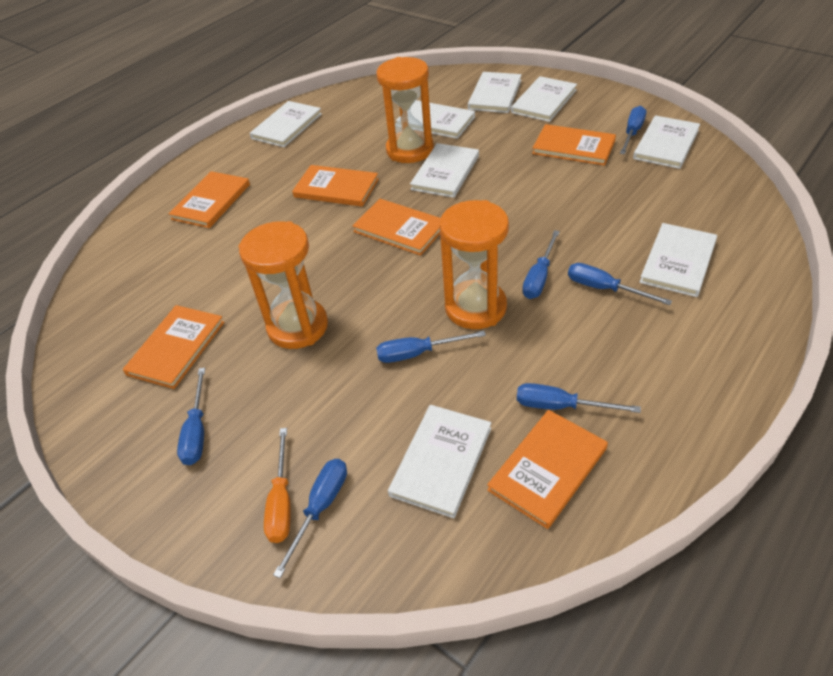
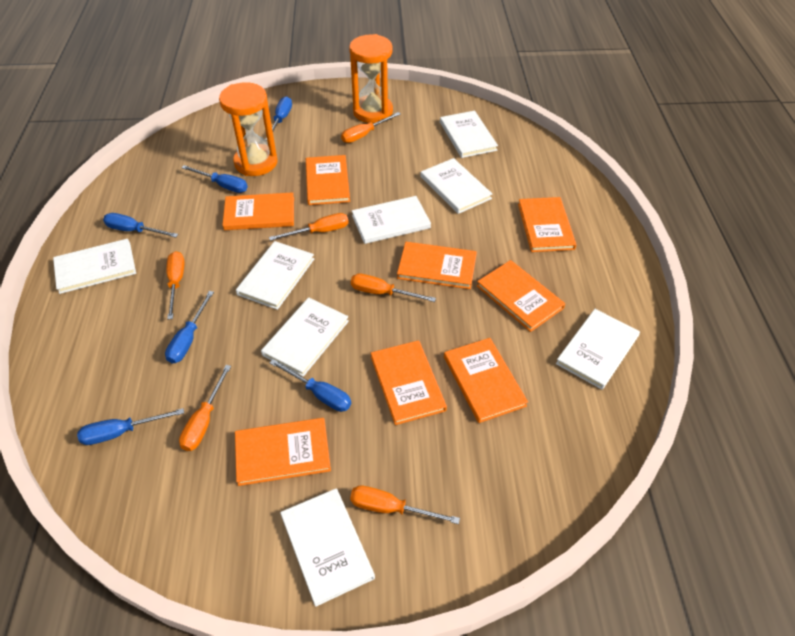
blue screwdriver: 7 -> 6
orange book: 6 -> 8
orange hourglass: 3 -> 2
orange screwdriver: 1 -> 6

